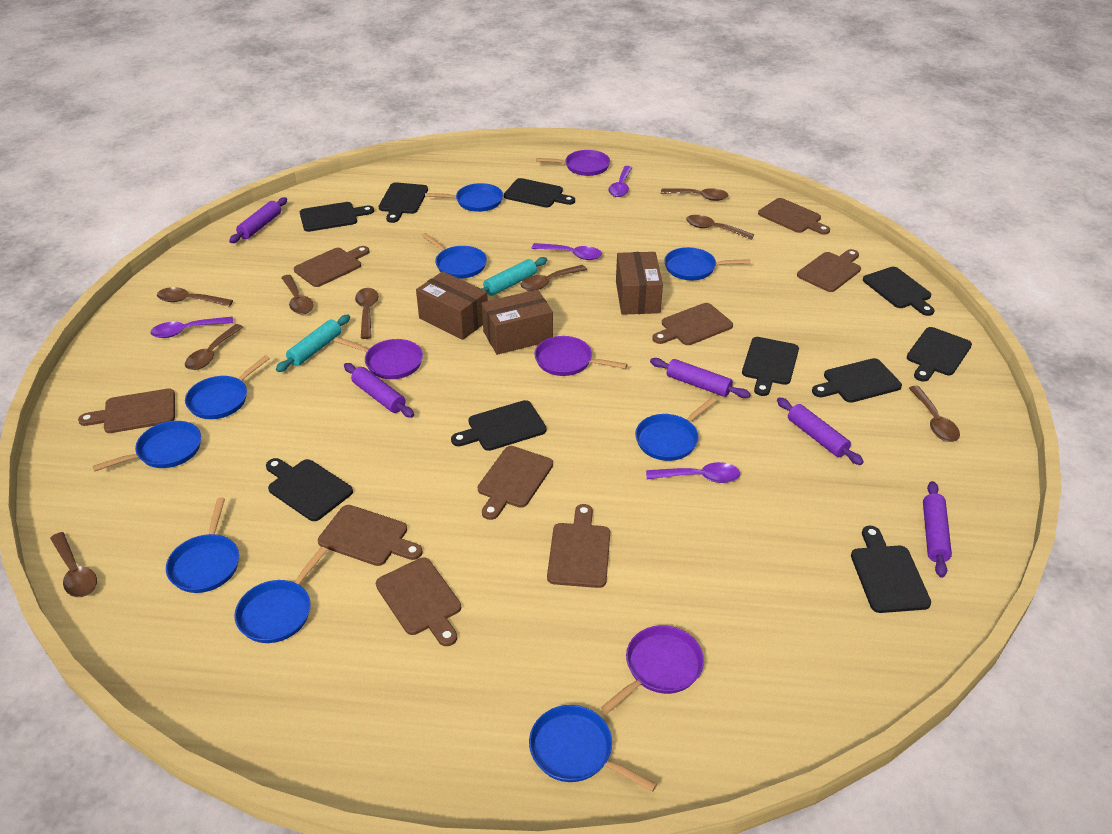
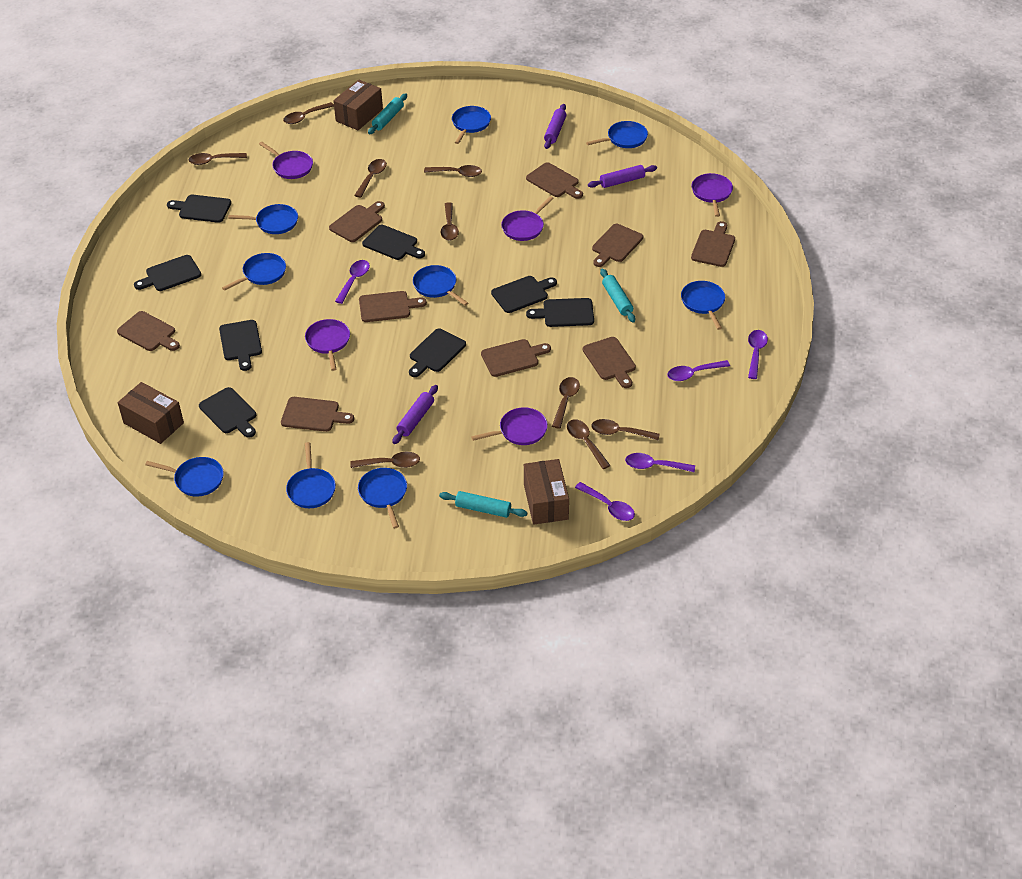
black cutting board: 10 -> 8
purple pan: 4 -> 5
purple rolling pin: 5 -> 3
purple spoon: 4 -> 5
turquoise rolling pin: 2 -> 3

